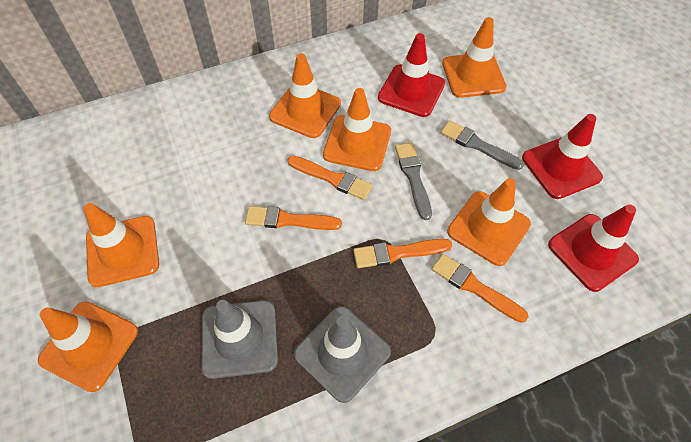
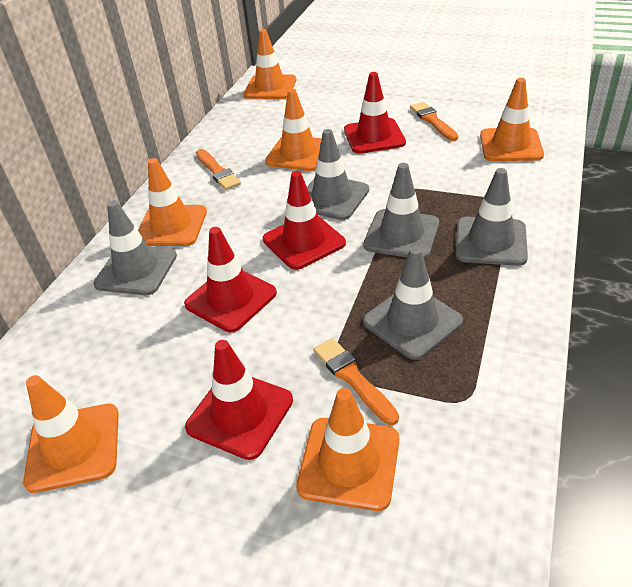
grey brush: 2 -> 0
grey traffic cone: 2 -> 5
orange brush: 4 -> 3
red traffic cone: 3 -> 4

